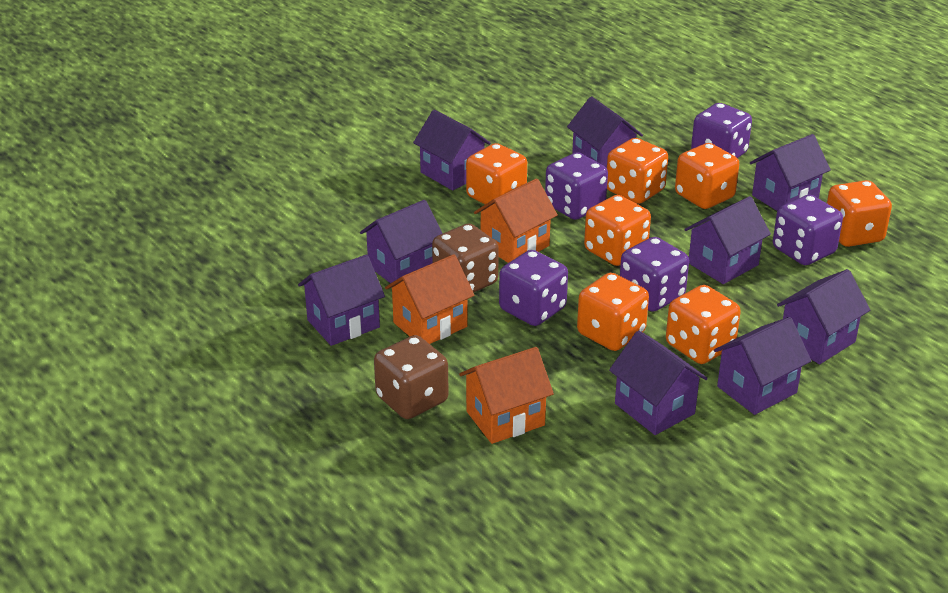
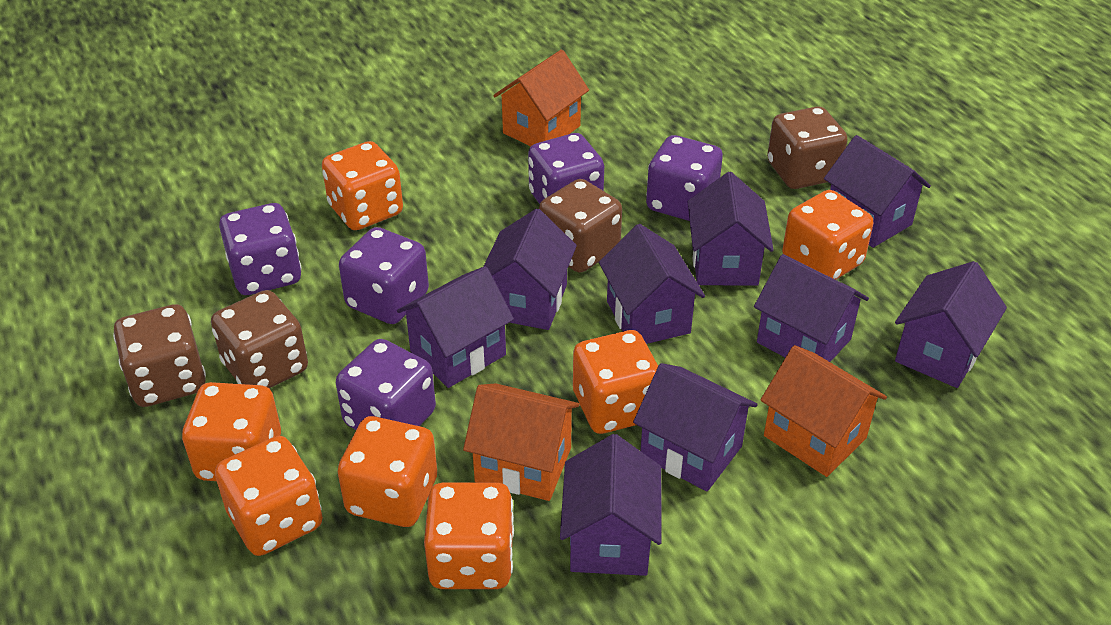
brown dice: 2 -> 4

